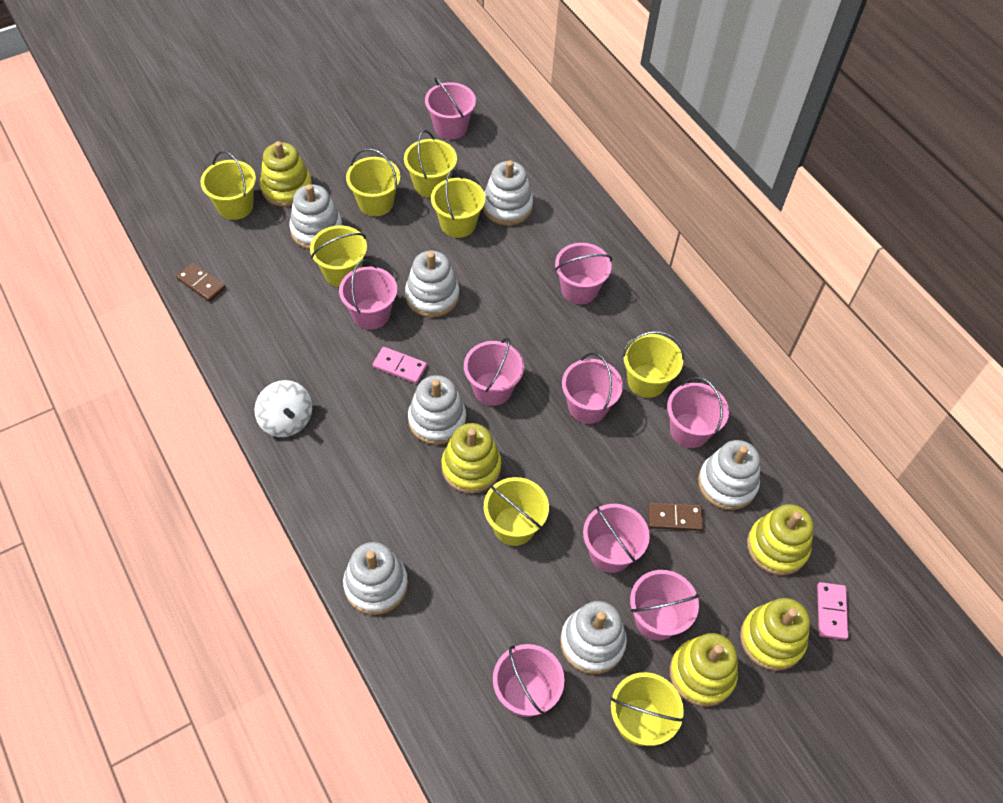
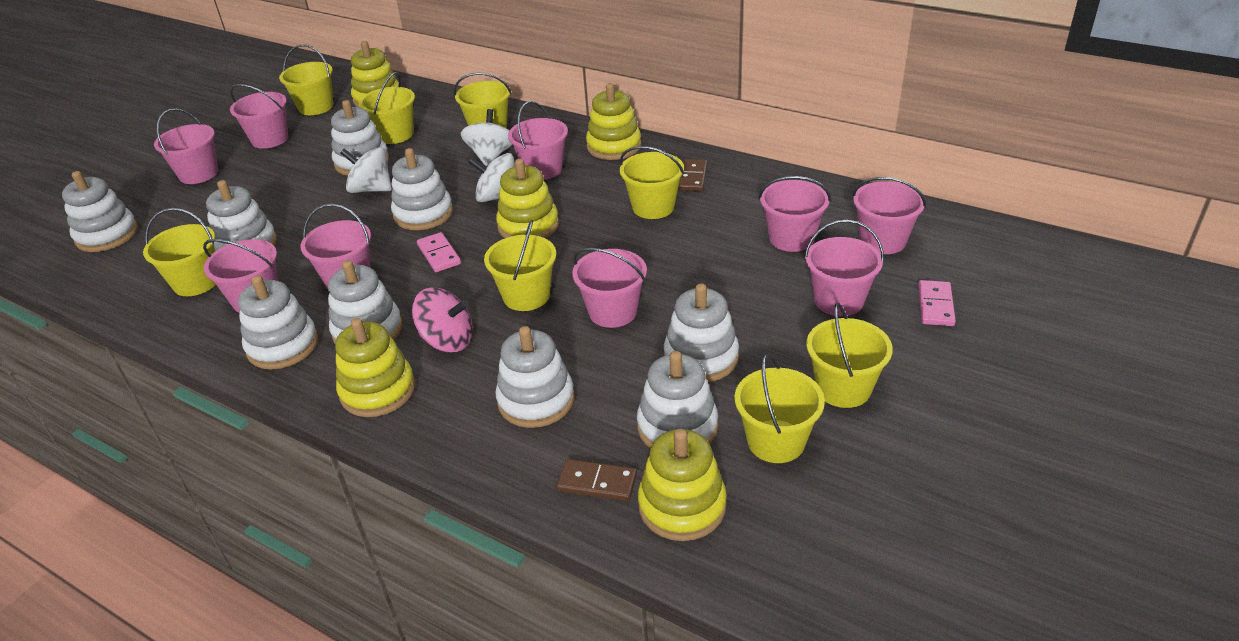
pink spinning top: 0 -> 1
white spinning top: 1 -> 3
white stacking toy: 7 -> 9

